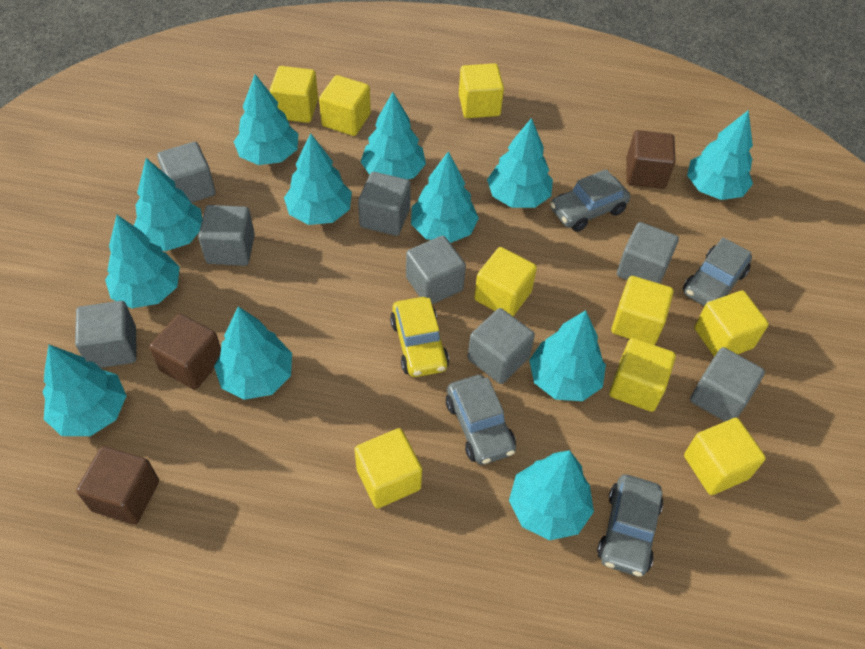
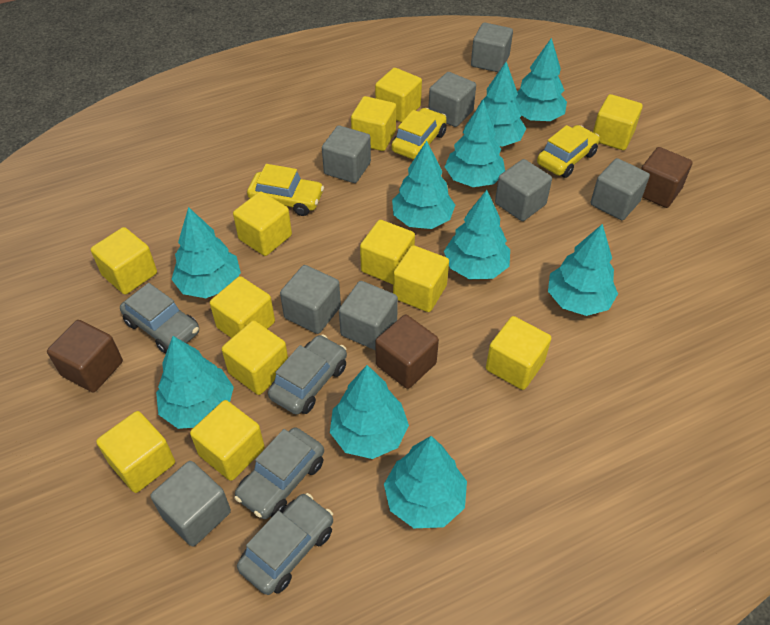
turquoise tree: 12 -> 10
yellow car: 1 -> 3
yellow cube: 9 -> 12

